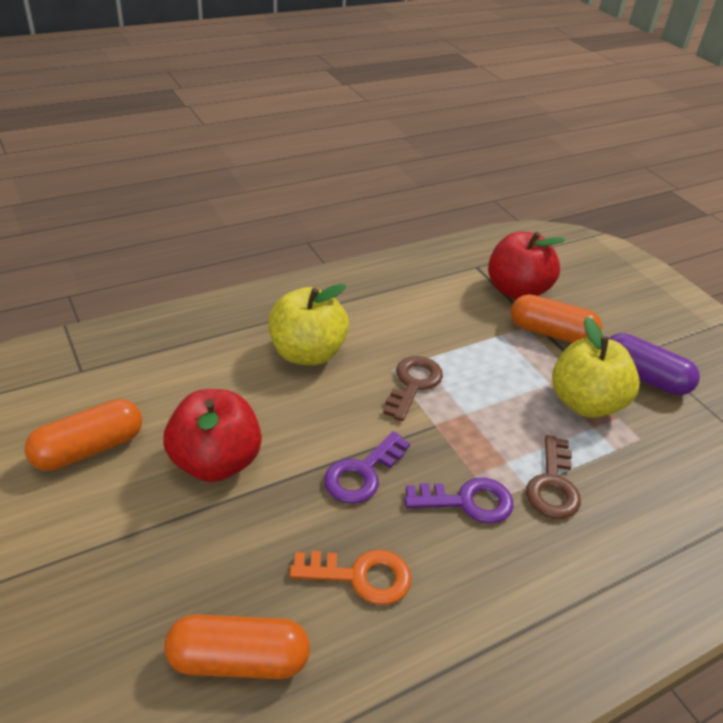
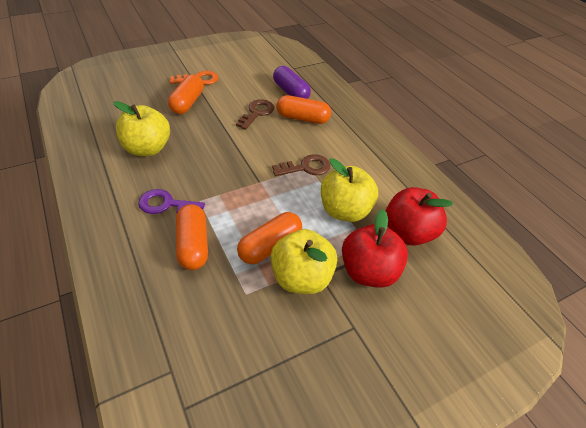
orange capsule: 3 -> 4
purple key: 2 -> 1
yellow apple: 2 -> 3

